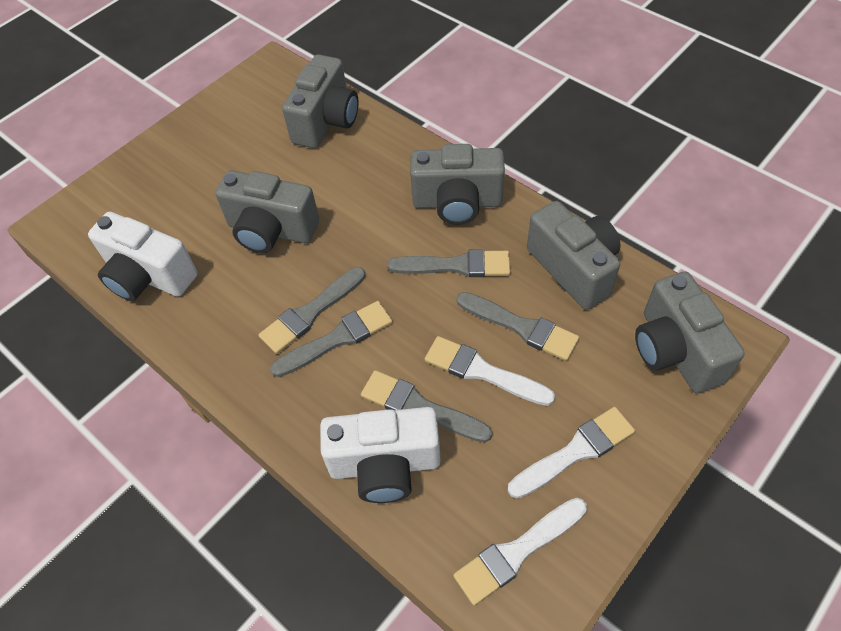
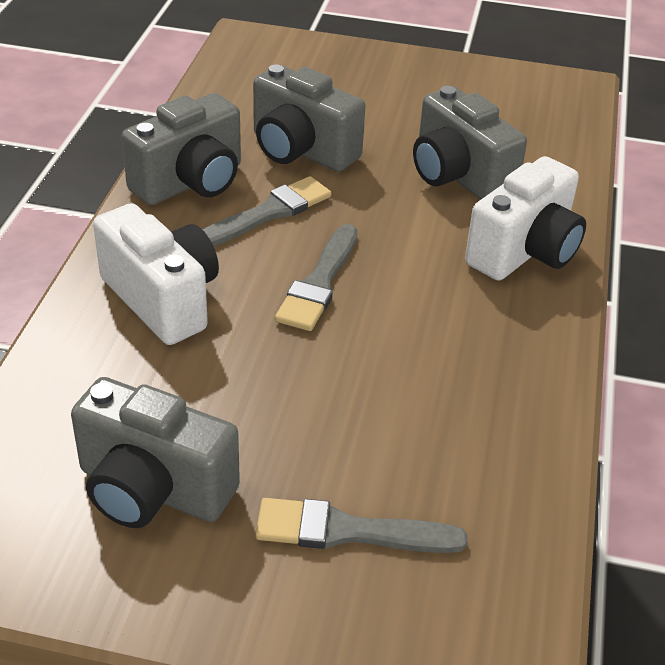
grey brush: 5 -> 3
grey camera: 5 -> 4
white brush: 3 -> 0

